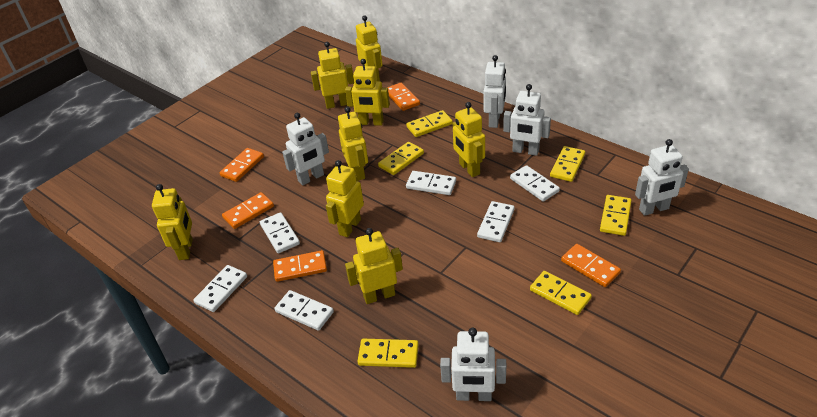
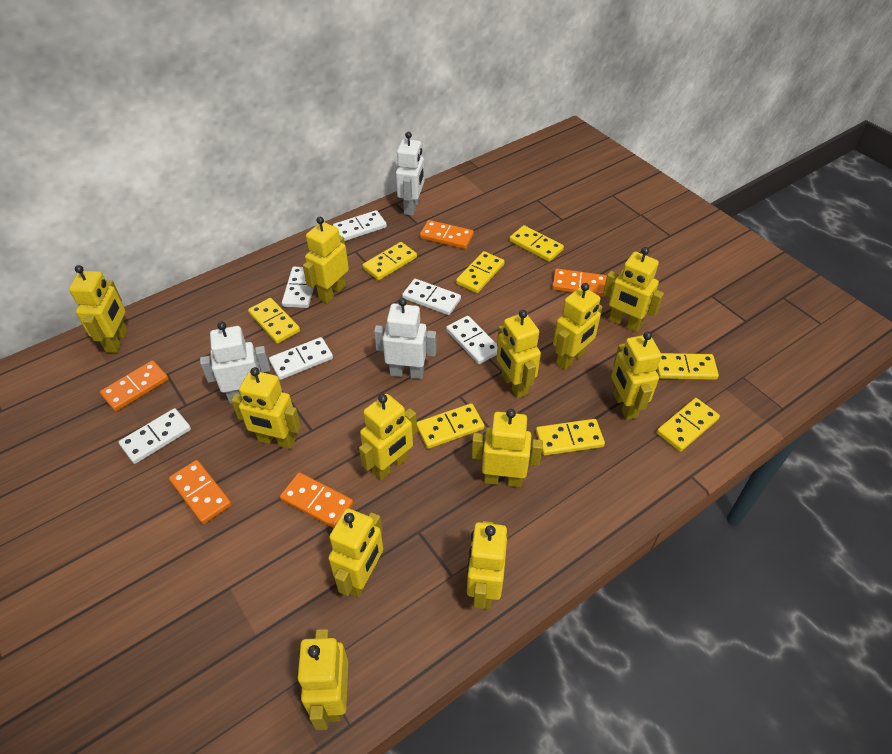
white robot: 5 -> 3
yellow domino: 6 -> 8
yellow robot: 8 -> 12

